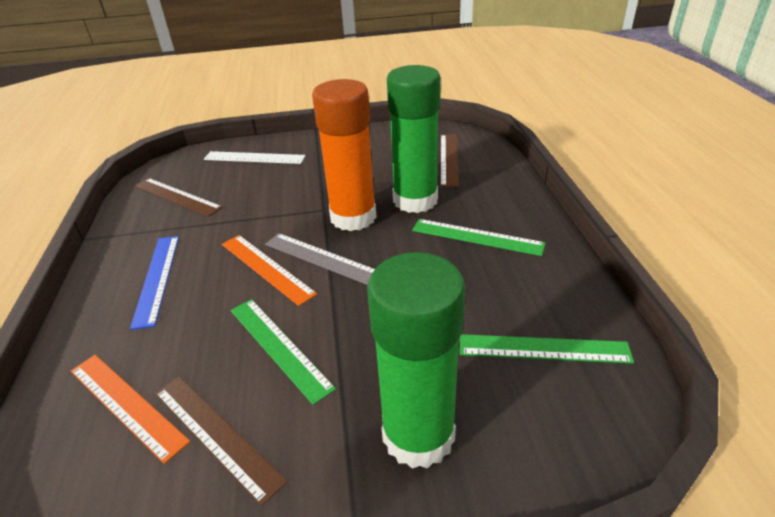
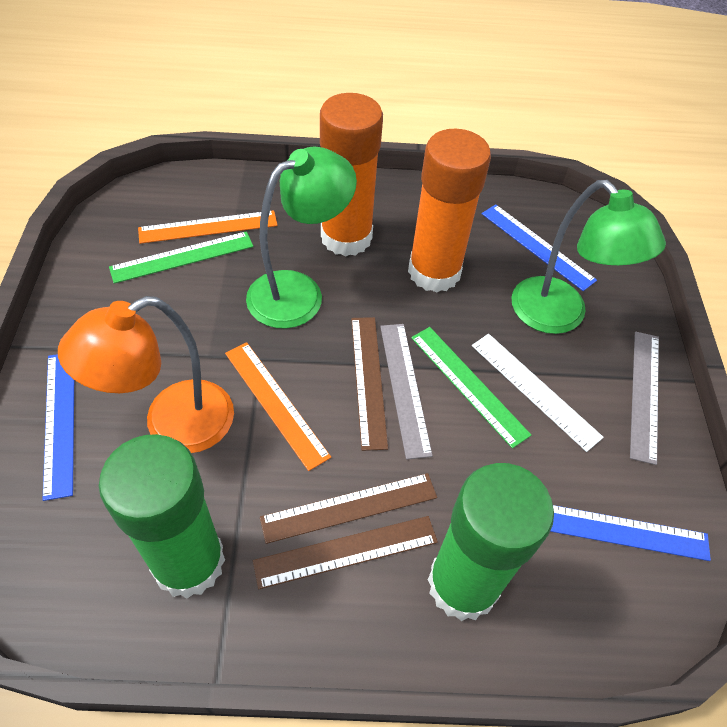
blue ruler: 1 -> 3
green lamp: 0 -> 2
green ruler: 3 -> 2
grey ruler: 1 -> 2
orange glue stick: 1 -> 2
orange lamp: 0 -> 1

